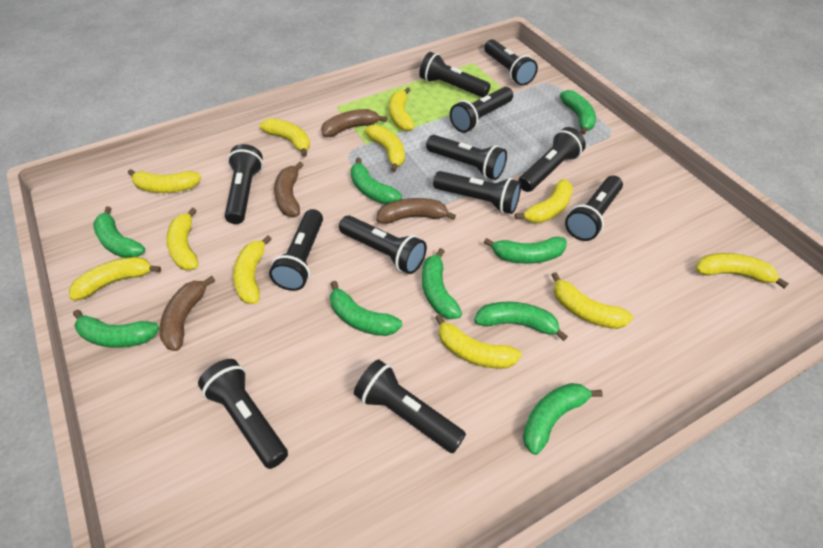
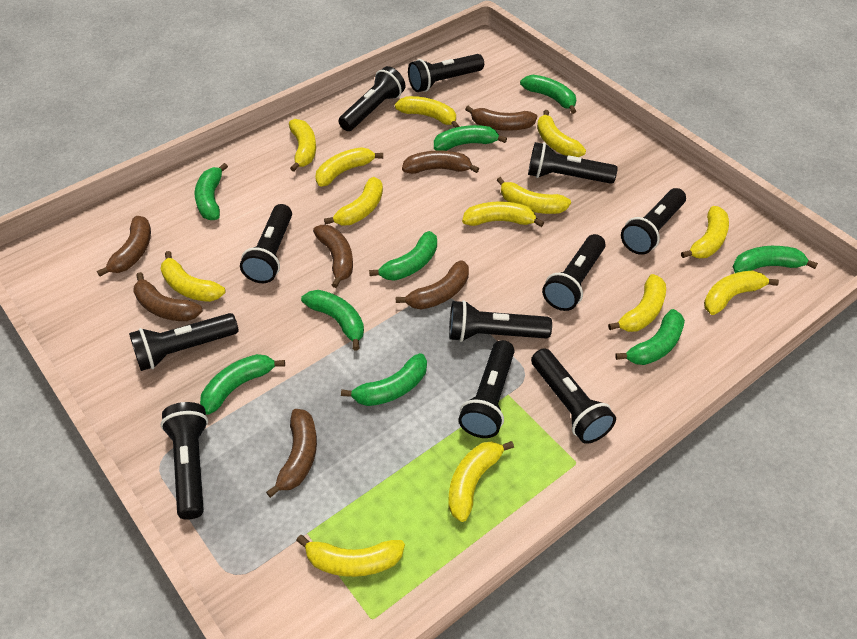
black flashlight: 12 -> 11
brown banana: 4 -> 7
yellow banana: 11 -> 13

